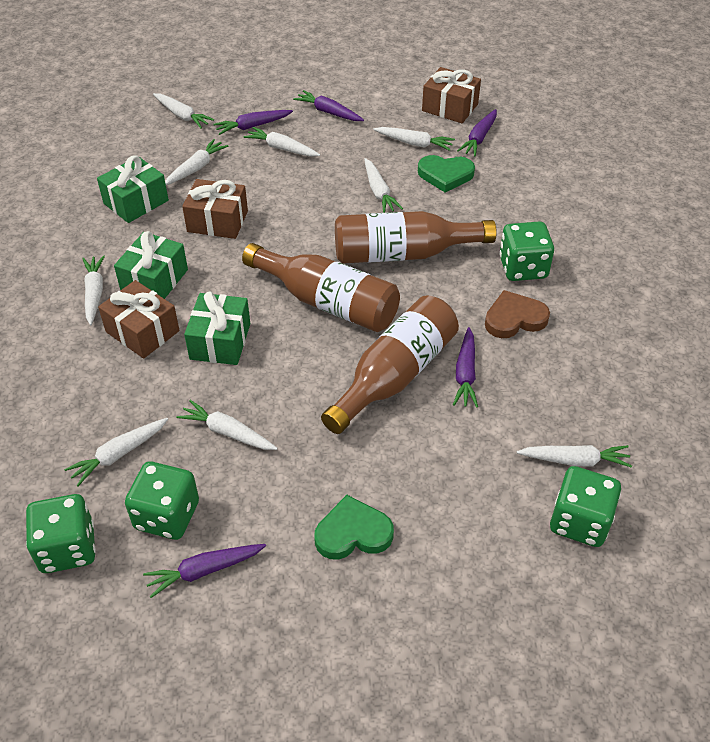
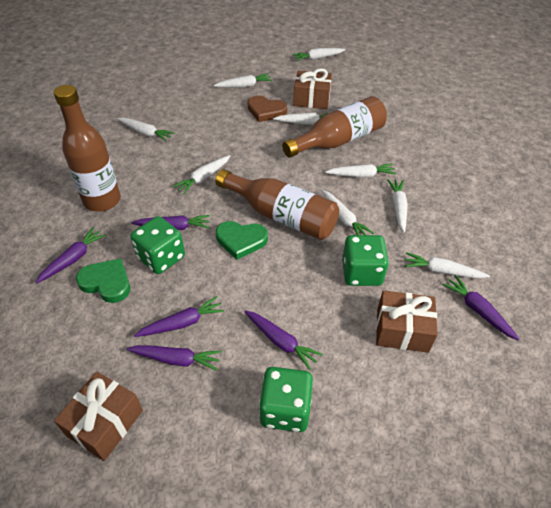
green dice: 4 -> 3
green gift: 3 -> 0
purple carrot: 5 -> 6

